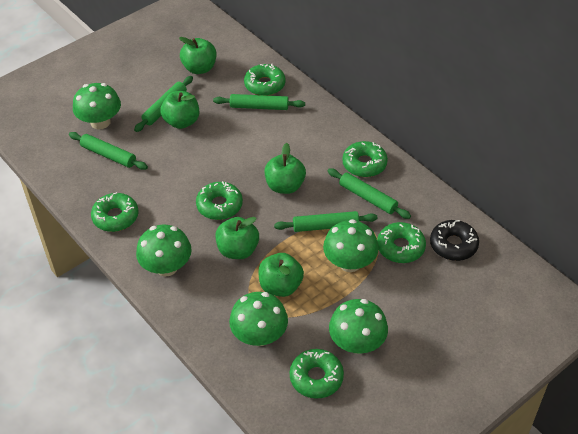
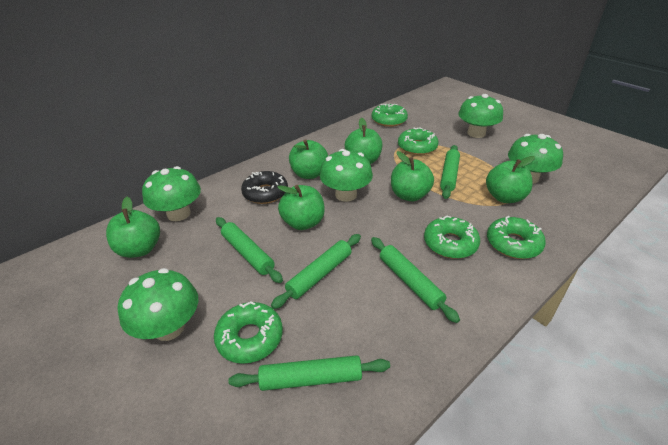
green apple: 5 -> 6
green donut: 6 -> 5

